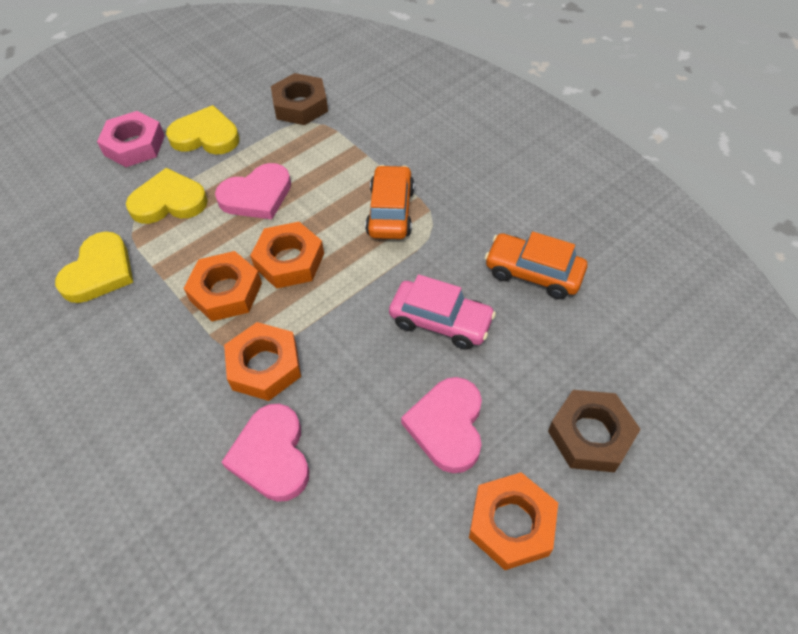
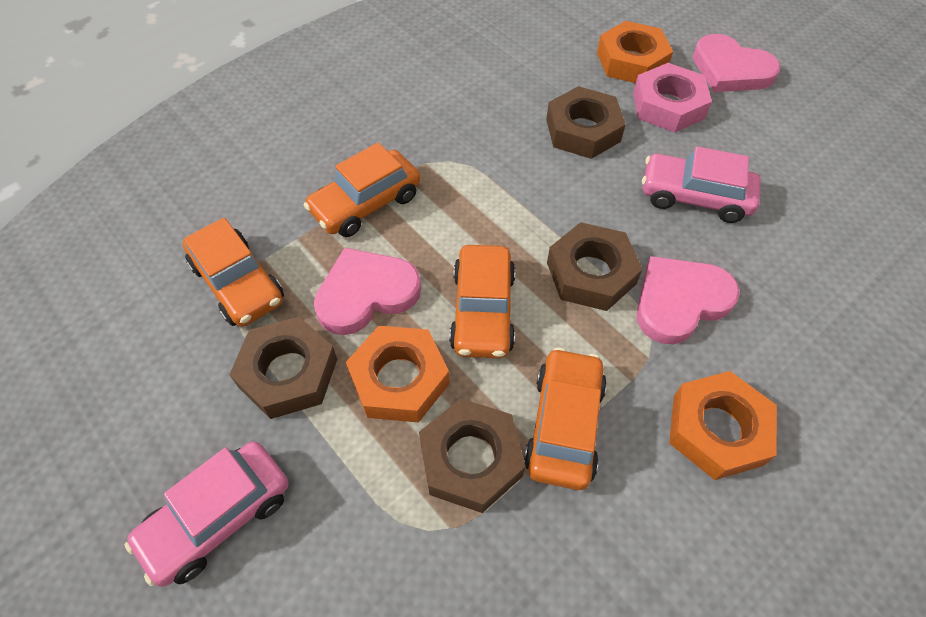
brown nut: 2 -> 4
orange car: 2 -> 4
orange nut: 4 -> 3
pink car: 1 -> 2
yellow heart: 3 -> 0

